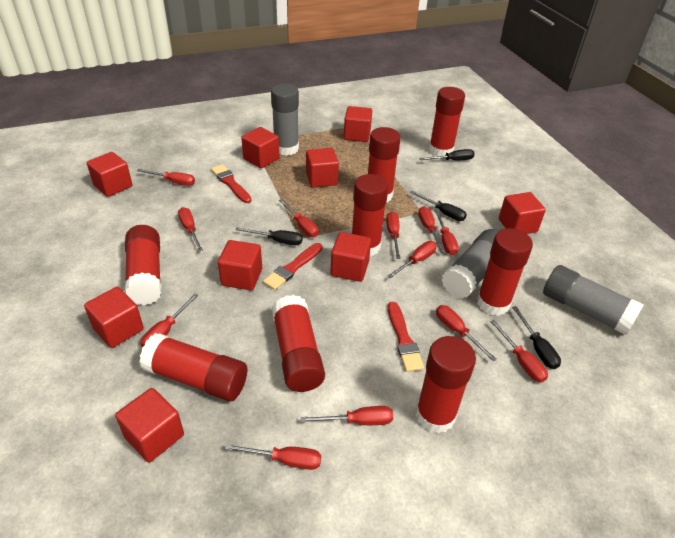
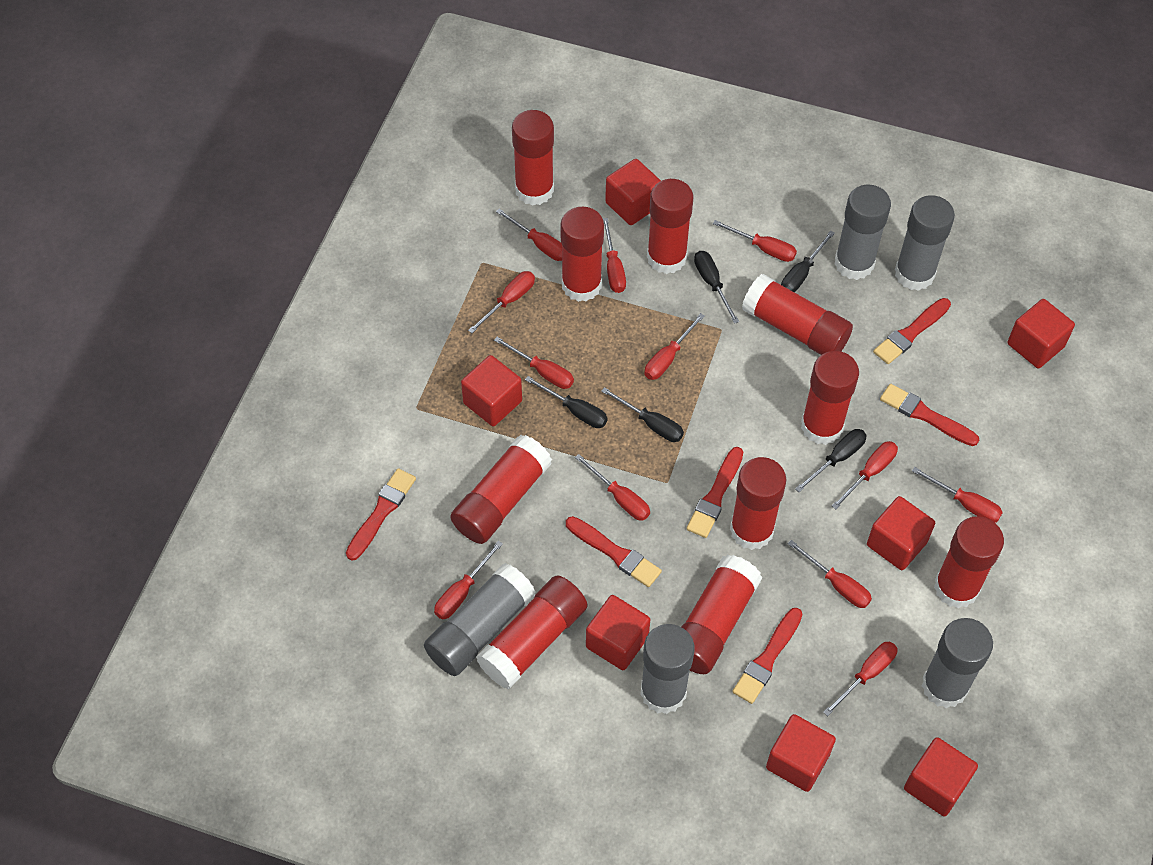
black screwdriver: 4 -> 5
grey glue stick: 3 -> 5
red brush: 3 -> 6
red cube: 9 -> 7
red glue stick: 8 -> 10

